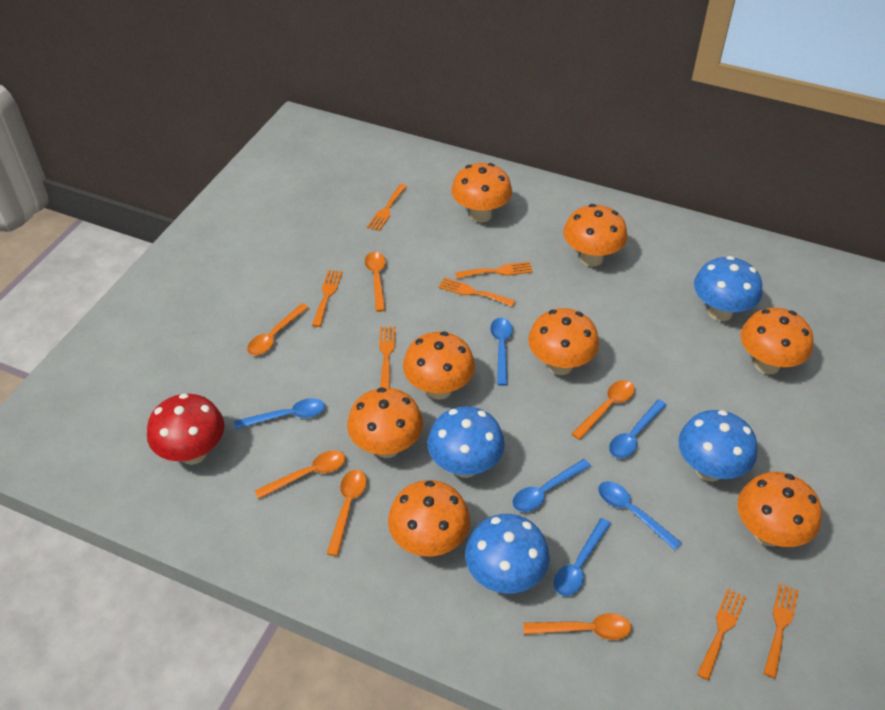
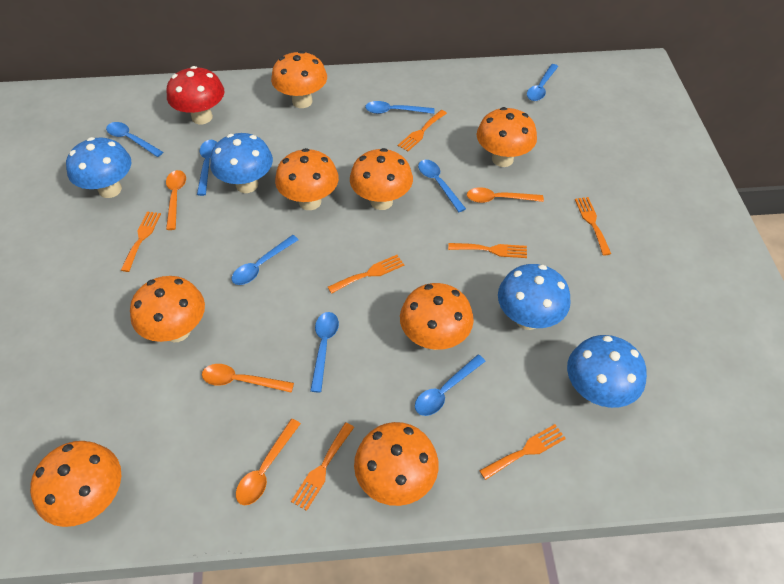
blue spoon: 6 -> 8
orange spoon: 6 -> 4

